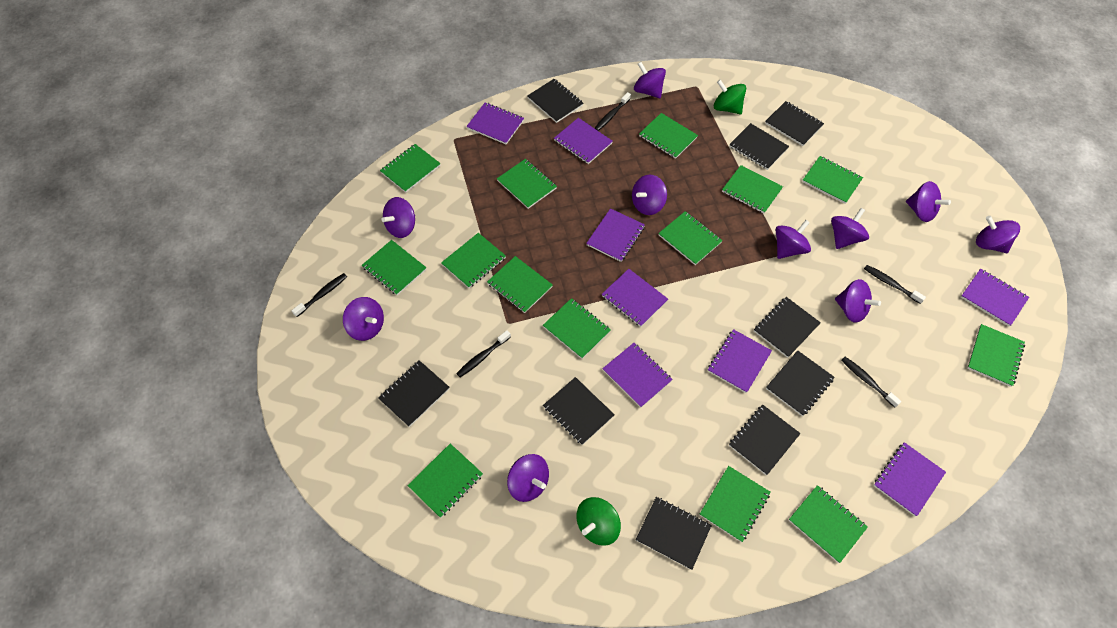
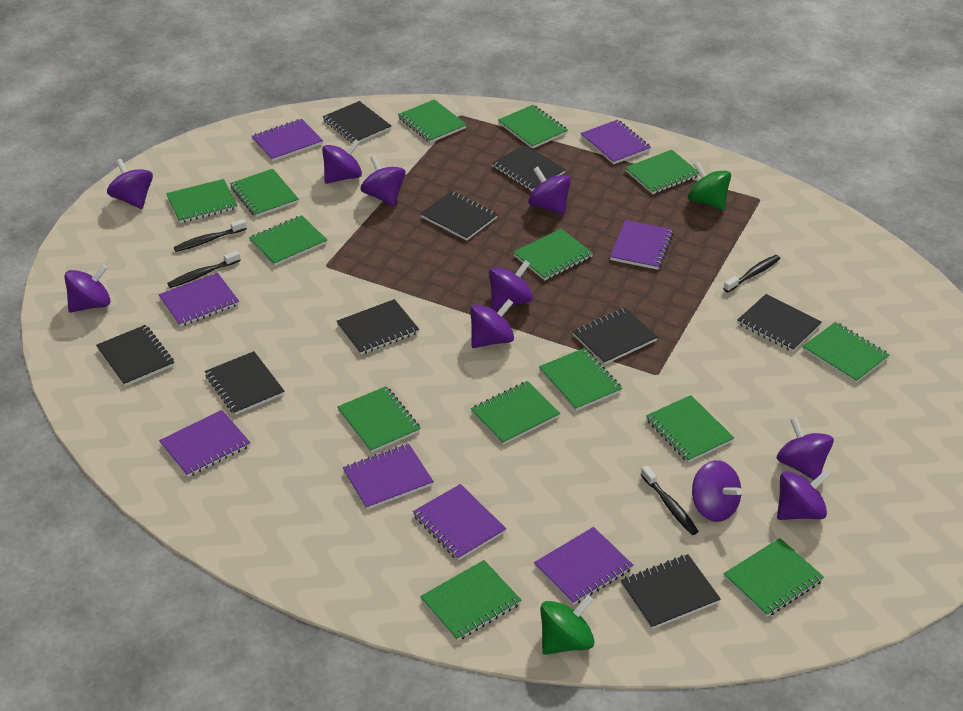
black toothbrush: 5 -> 4

